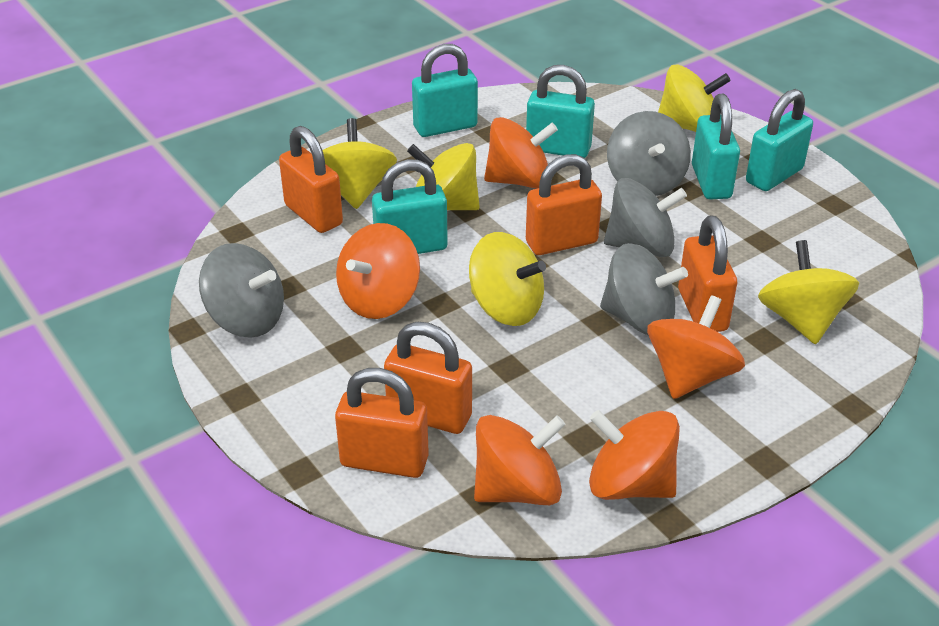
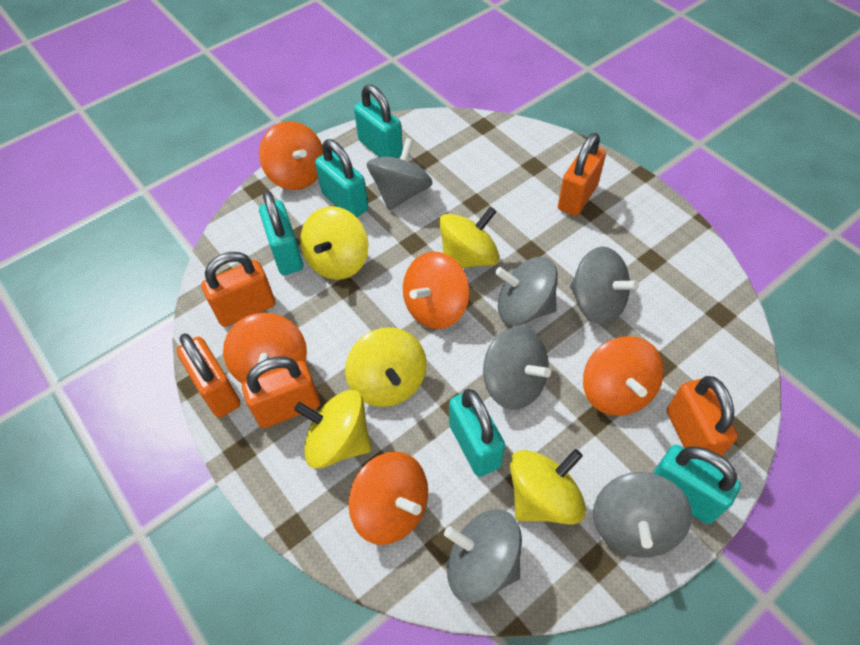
grey spinning top: 4 -> 6

